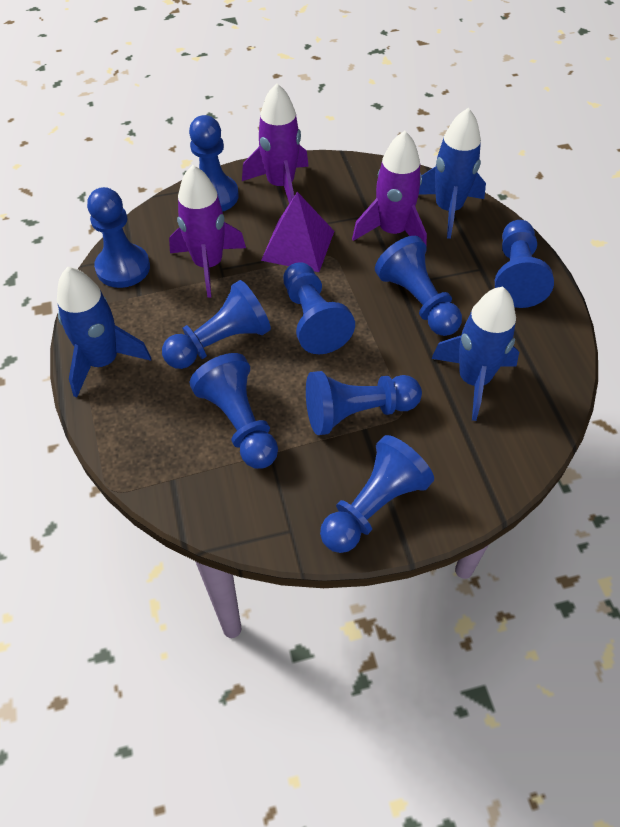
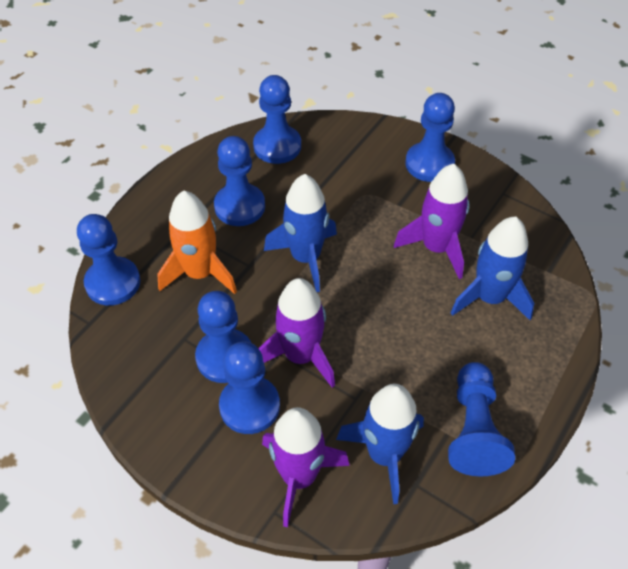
blue pawn: 9 -> 7
orange rocket: 0 -> 1
purple pyramid: 1 -> 0

